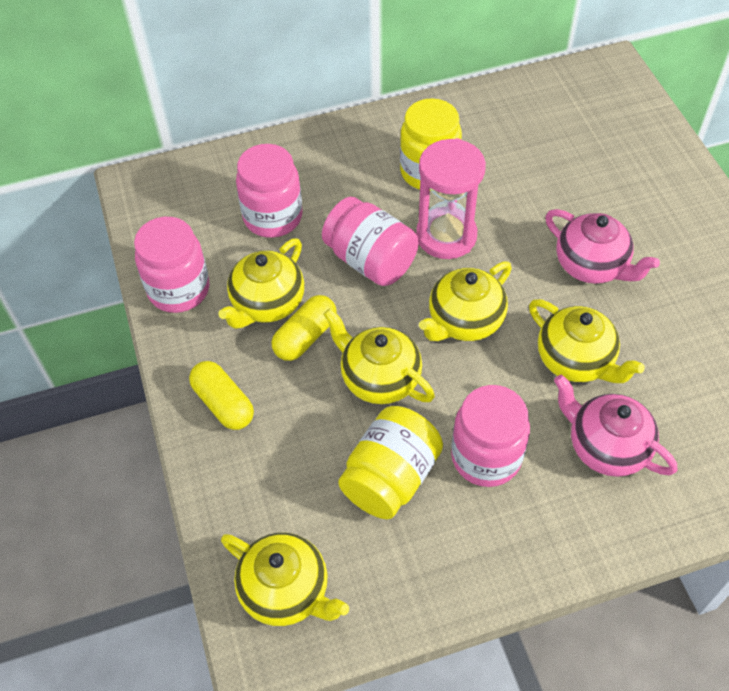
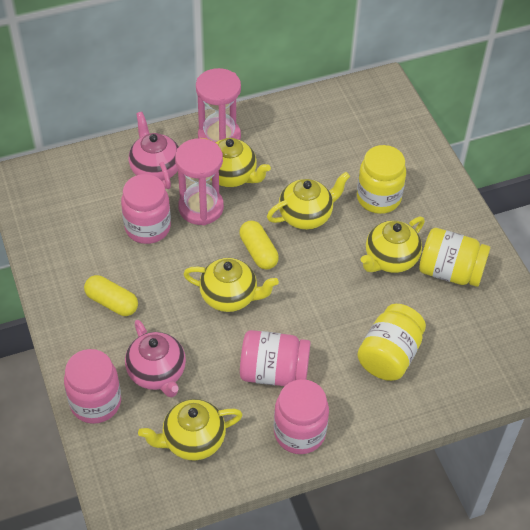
pink hourglass: 1 -> 2
yellow jar: 2 -> 3

